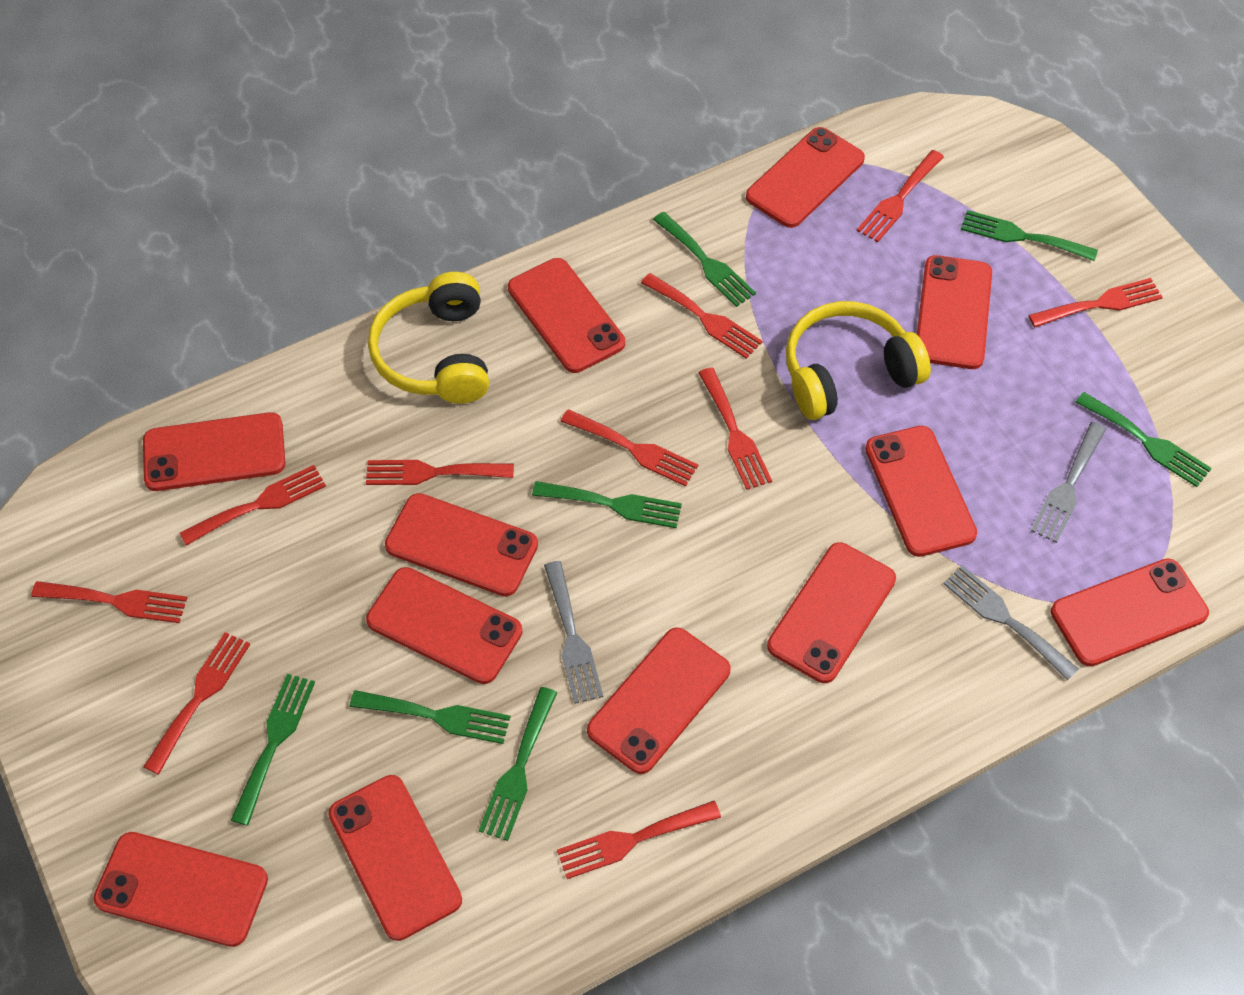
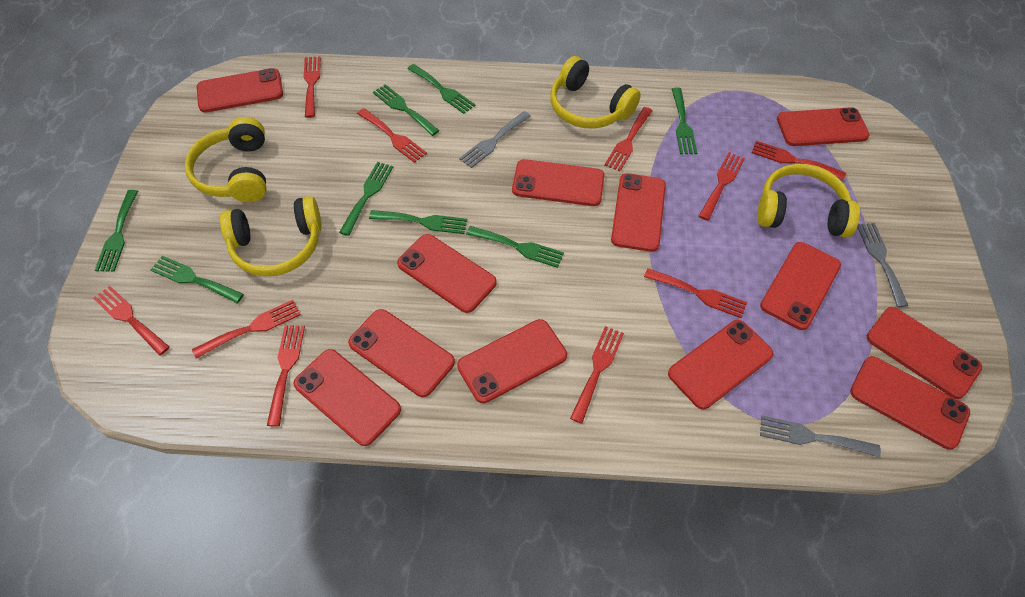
green fork: 7 -> 8
yellow headphones: 2 -> 4

